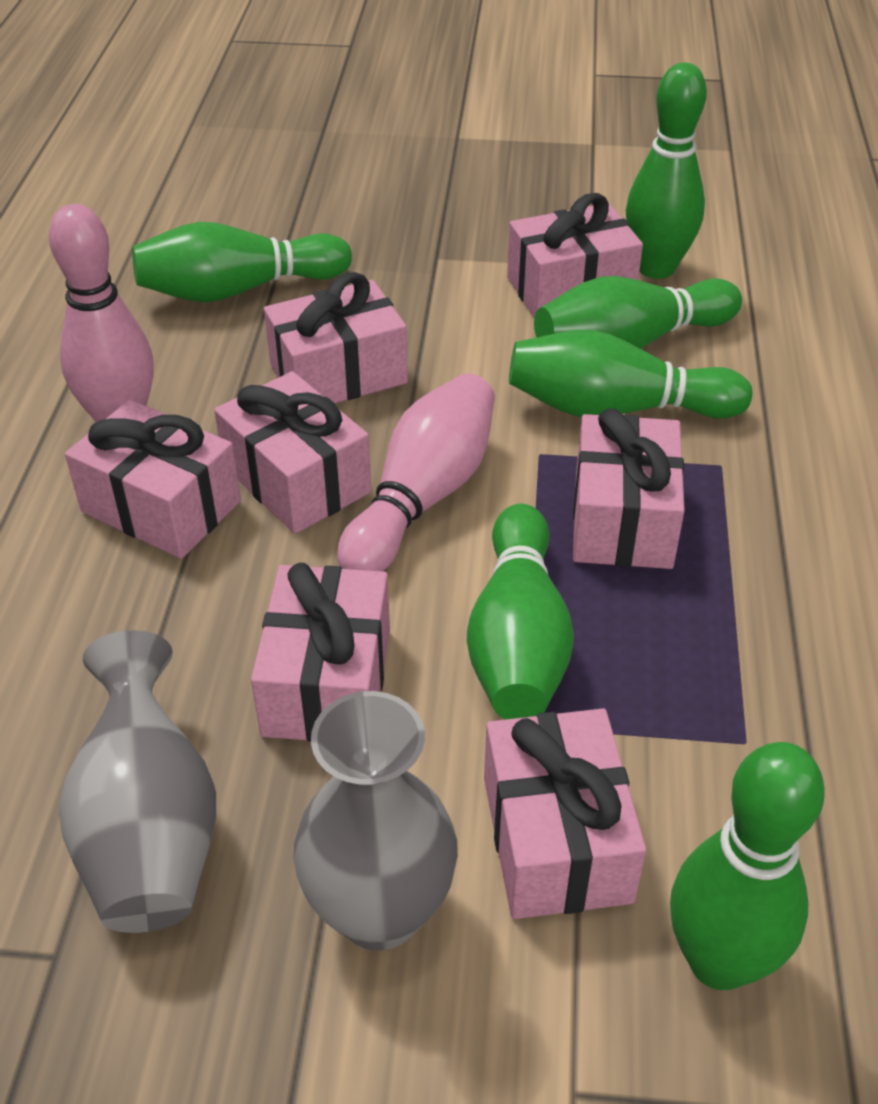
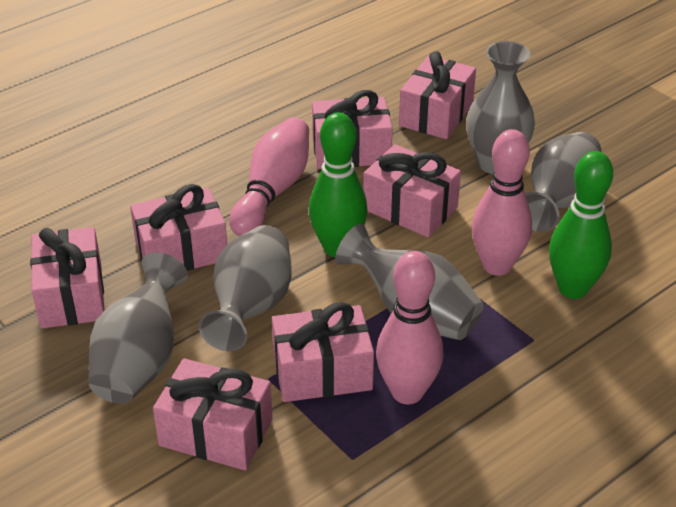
green bowling pin: 6 -> 2
grey vase: 2 -> 5
pink bowling pin: 2 -> 3

